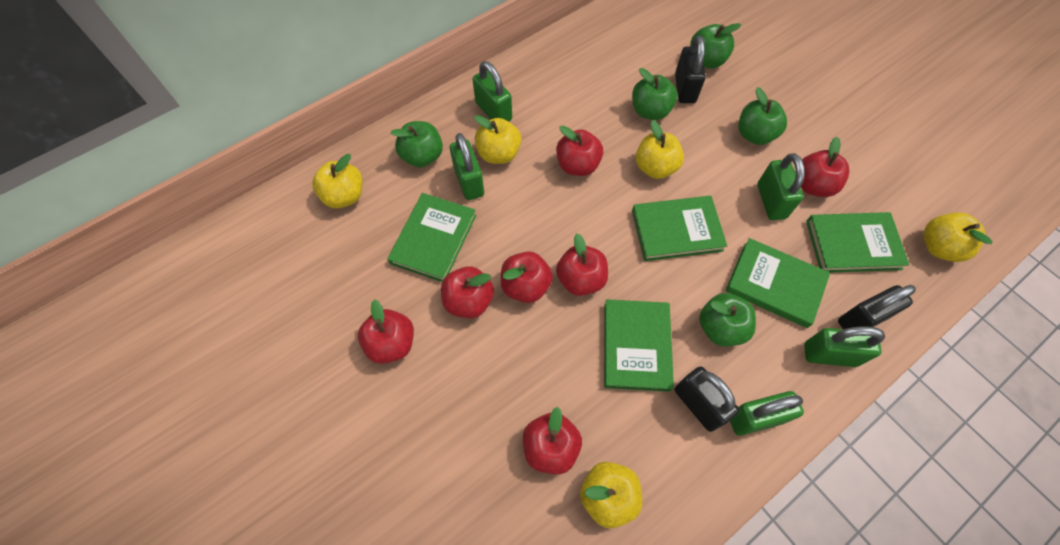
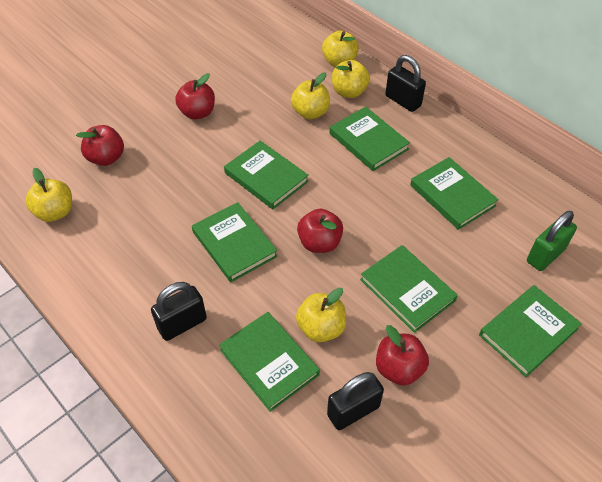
green apple: 5 -> 0
green book: 5 -> 7
green padlock: 5 -> 1
red apple: 7 -> 4

